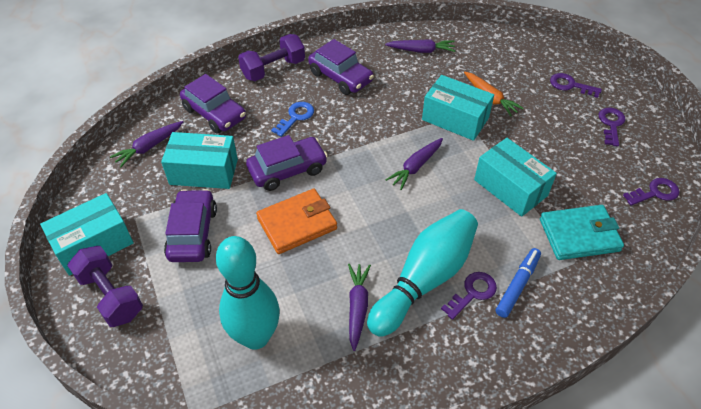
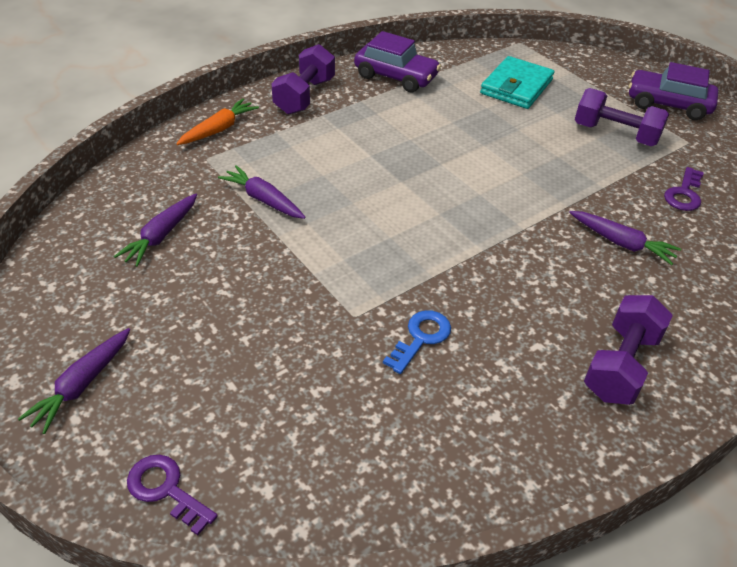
blue marker: 1 -> 0
orange wallet: 1 -> 0
purple car: 4 -> 2
purple dumbbell: 2 -> 3
purple key: 4 -> 2
turquoise bowling pin: 2 -> 0
turquoise box: 4 -> 0

